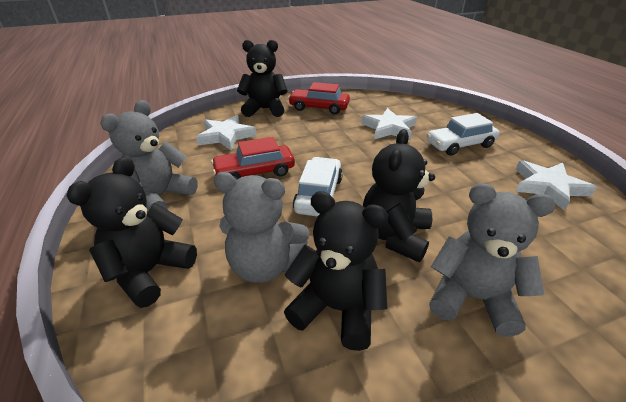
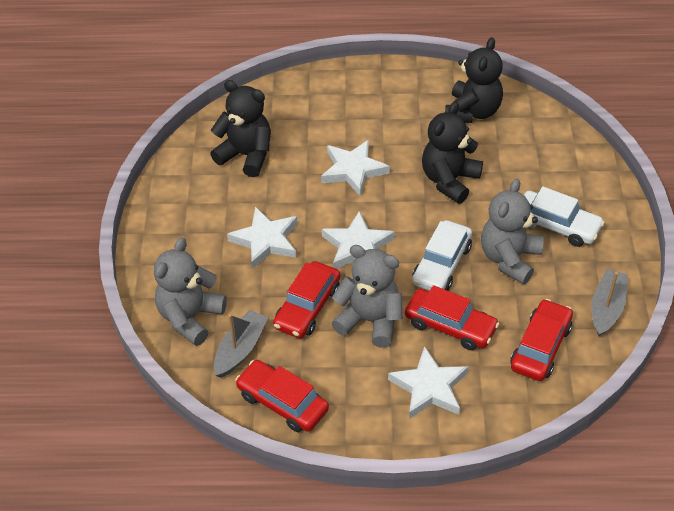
black teddy bear: 4 -> 3
grey boat: 0 -> 2
red car: 2 -> 4
white star: 3 -> 4

